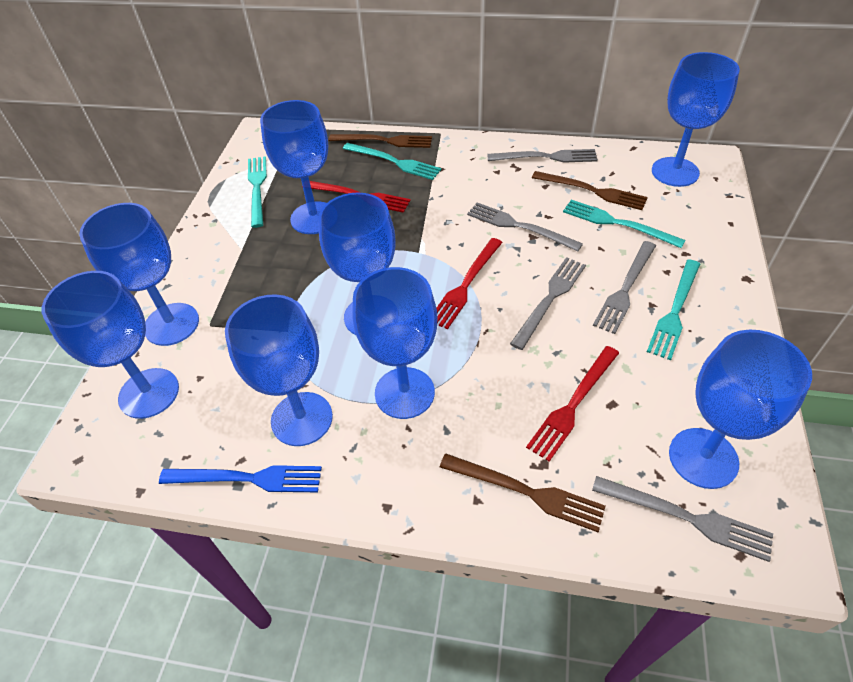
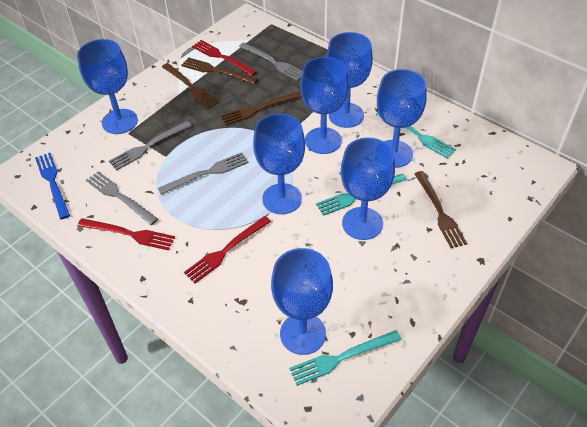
blue goblet: 8 -> 7
brown fork: 3 -> 4
grey fork: 5 -> 4
turquoise fork: 4 -> 3

